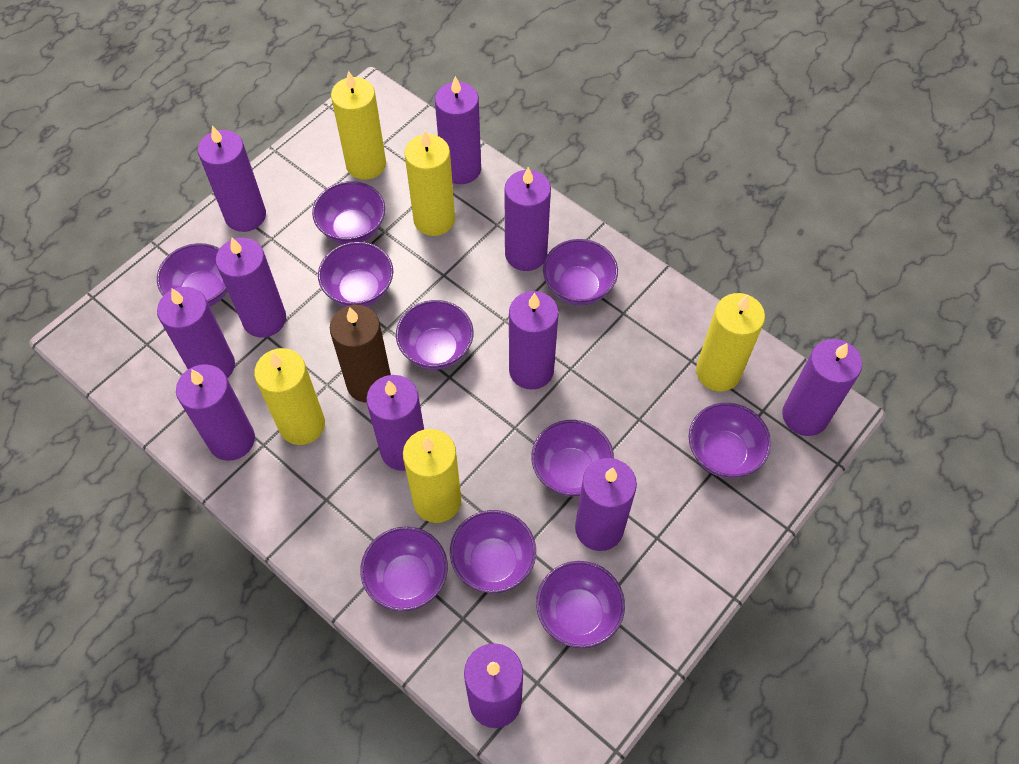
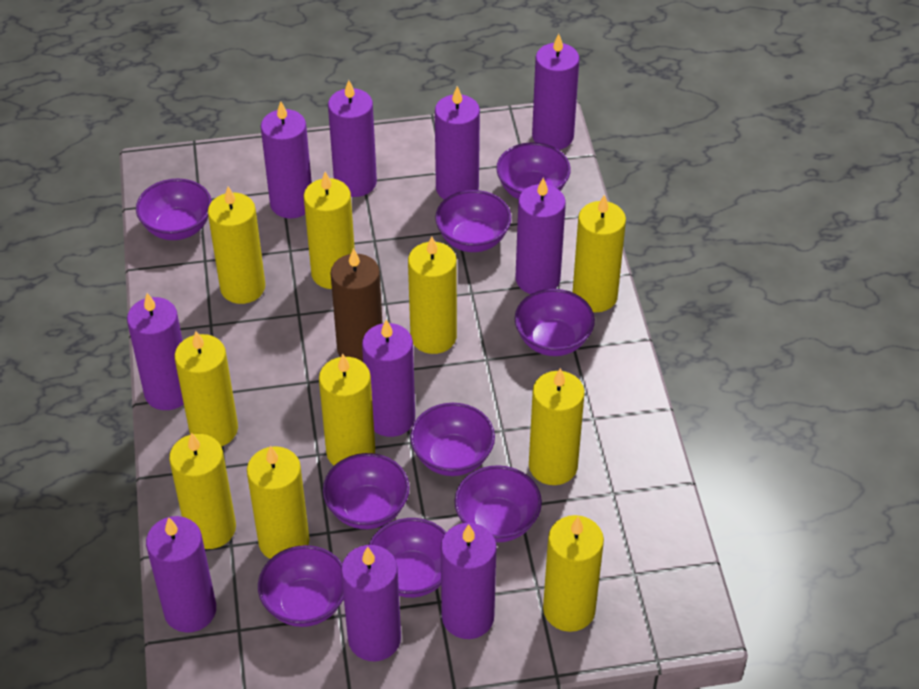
purple bowl: 10 -> 9
purple candle: 11 -> 10
yellow candle: 5 -> 10

